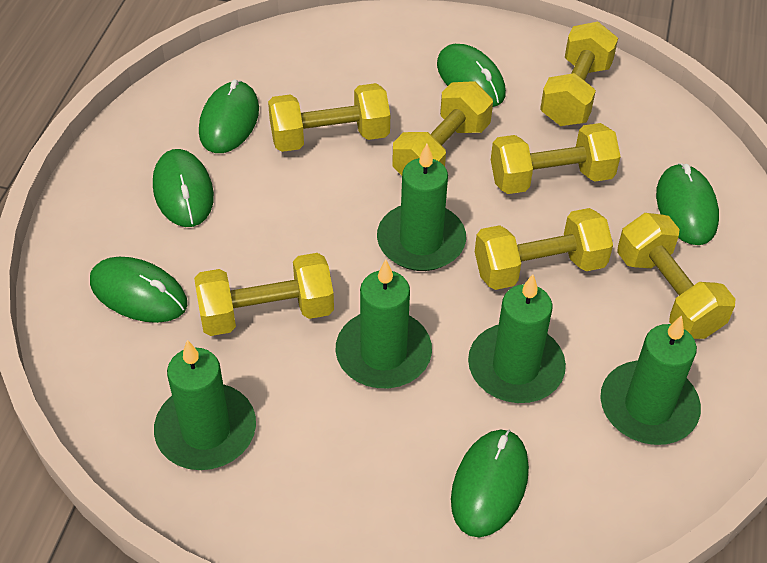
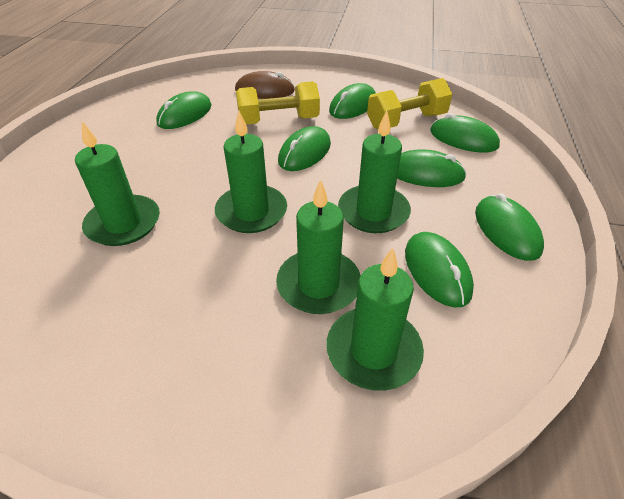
brown mouse: 0 -> 1
green mouse: 6 -> 7
yellow dumbbell: 7 -> 2

